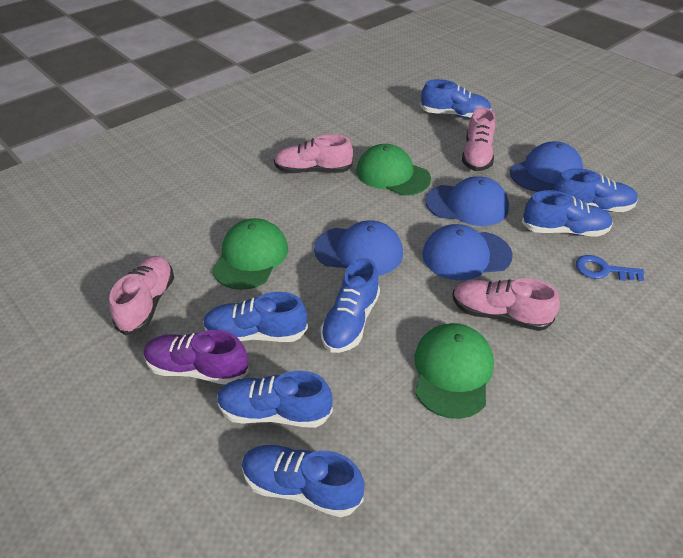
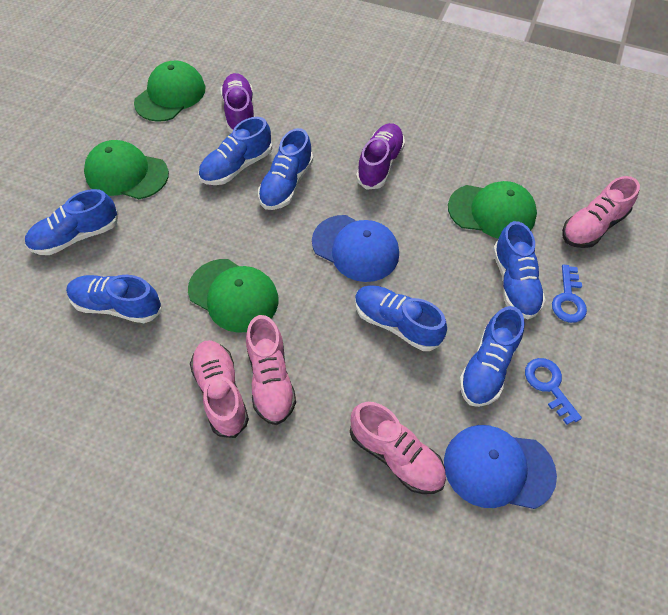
blue cap: 4 -> 2
blue key: 1 -> 2
green cap: 3 -> 4
purple shoe: 1 -> 2

